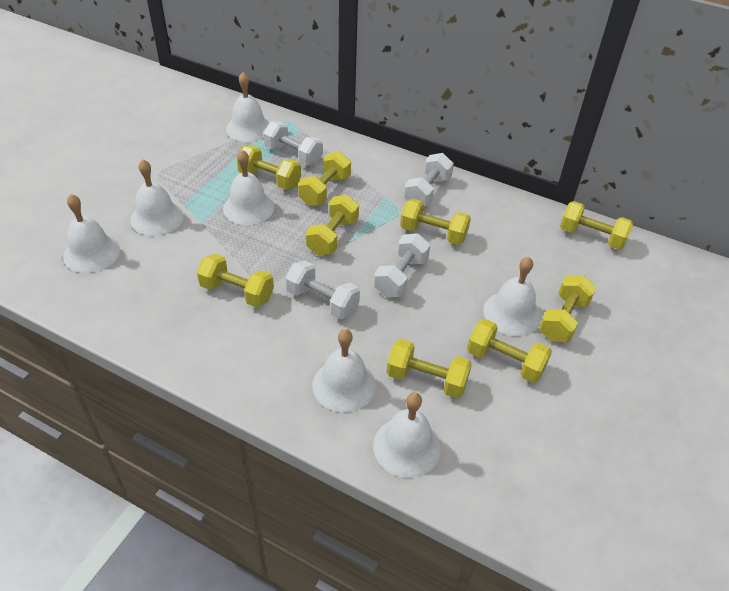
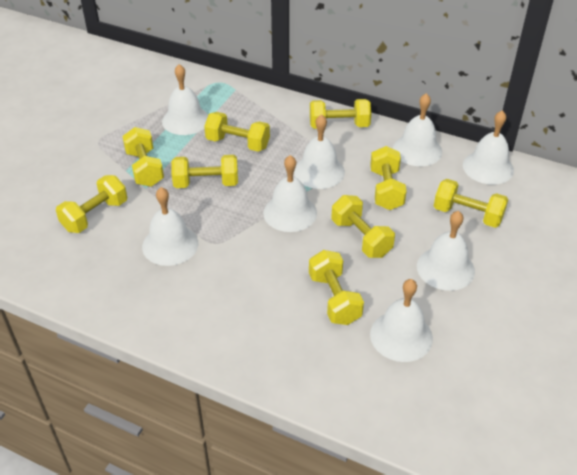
white bell: 7 -> 8
white dumbbell: 4 -> 0

